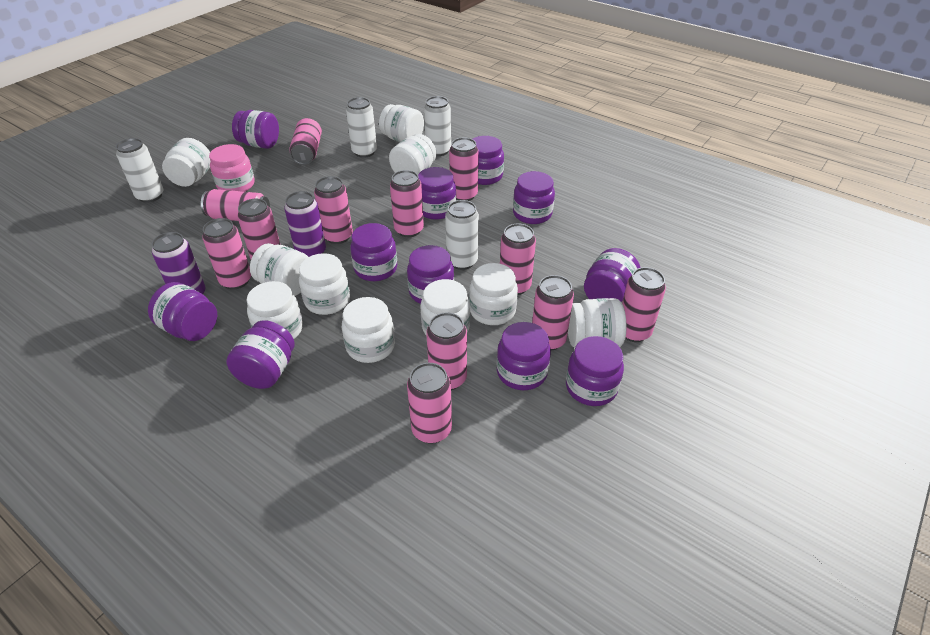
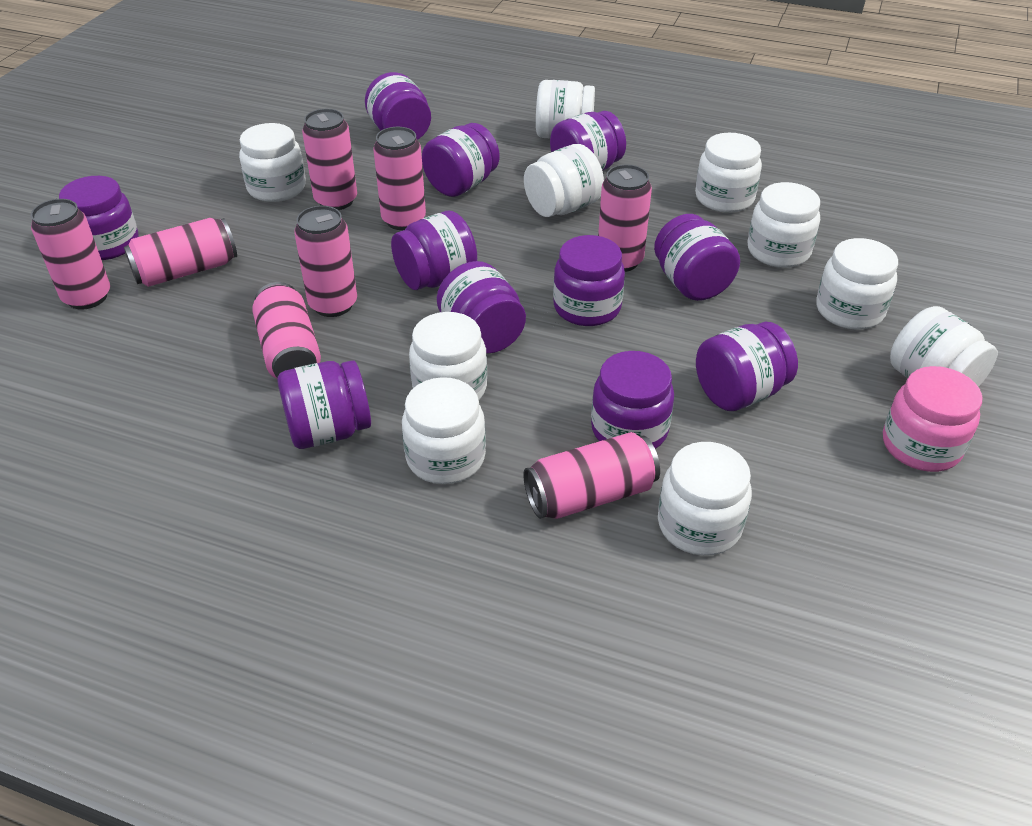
pink can: 12 -> 8
purple can: 2 -> 0
white can: 4 -> 0

